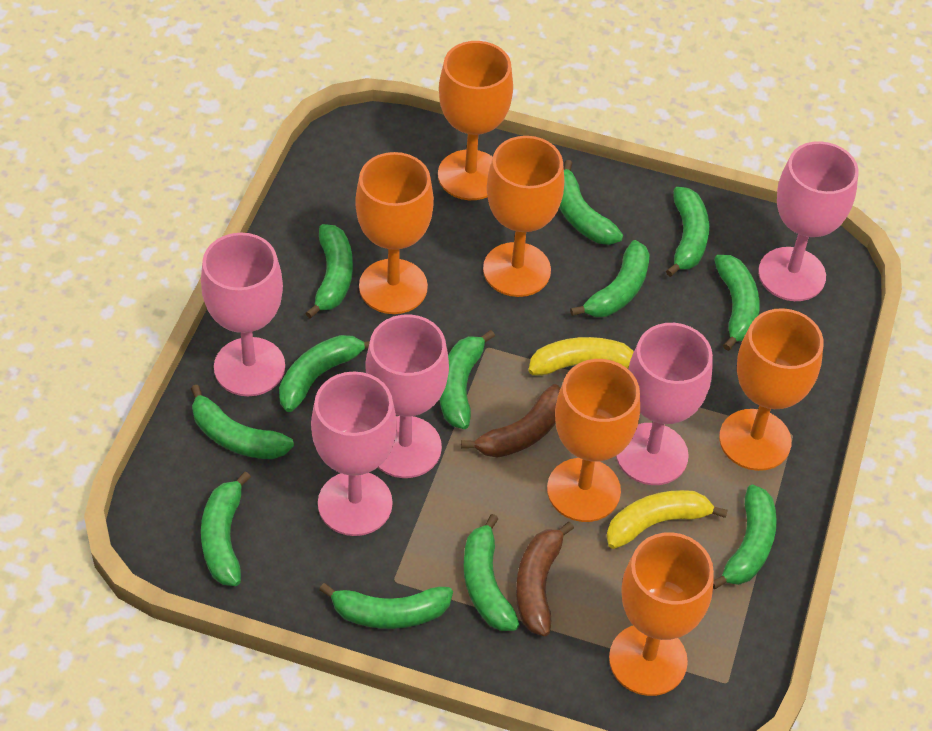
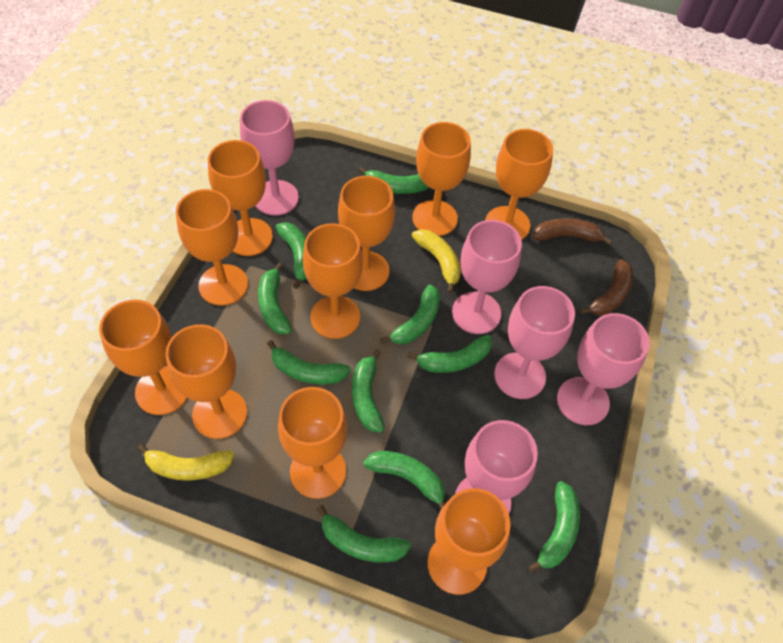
green banana: 12 -> 10
orange goblet: 6 -> 10

